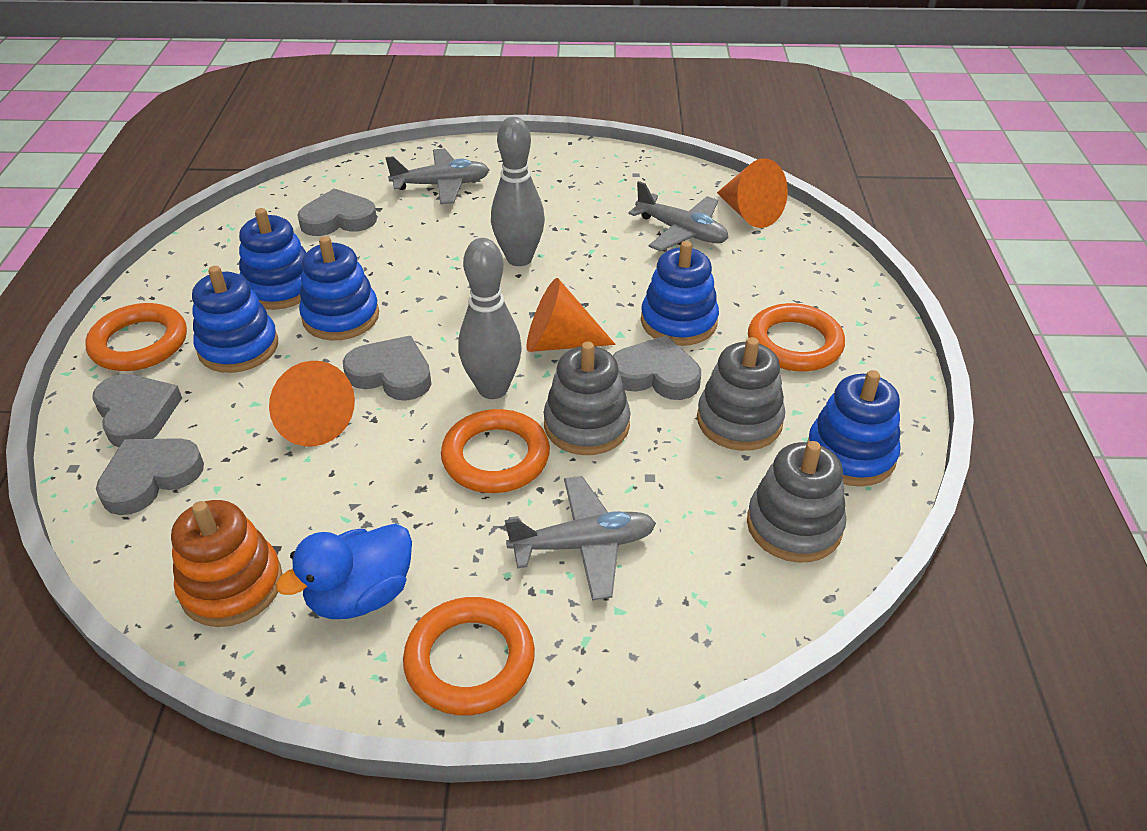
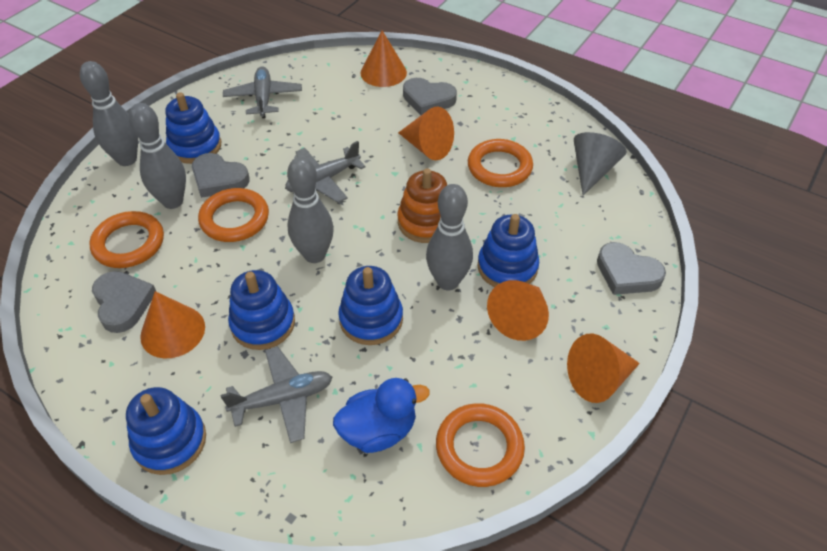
grey bowling pin: 2 -> 4
grey cone: 0 -> 1
grey heart: 5 -> 4
grey stacking toy: 3 -> 0
orange cone: 3 -> 5

